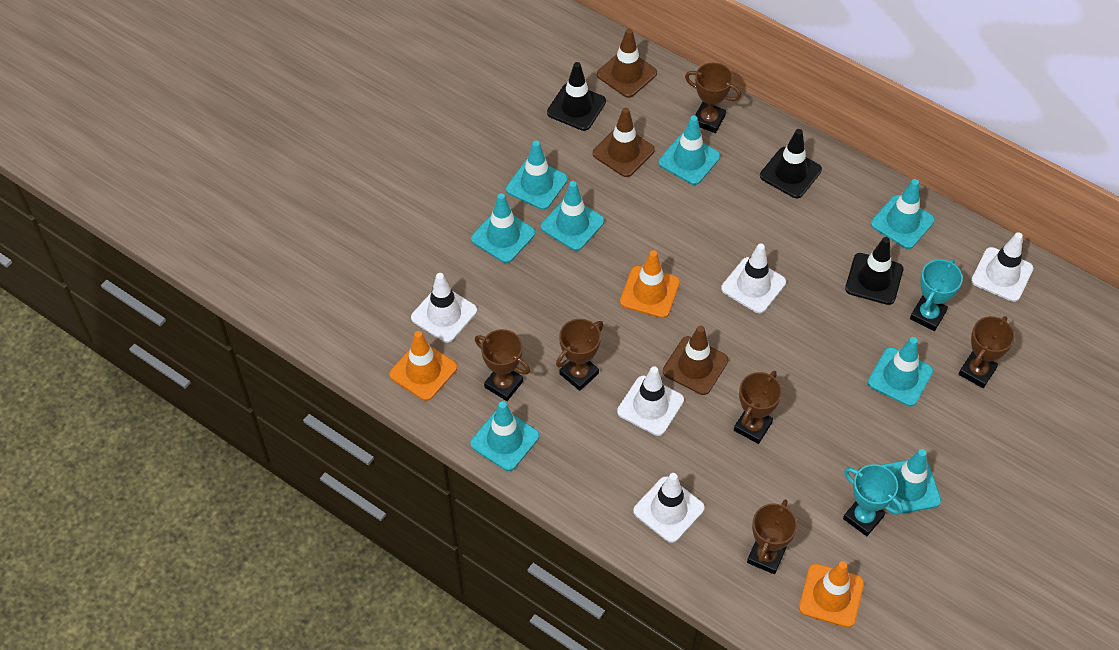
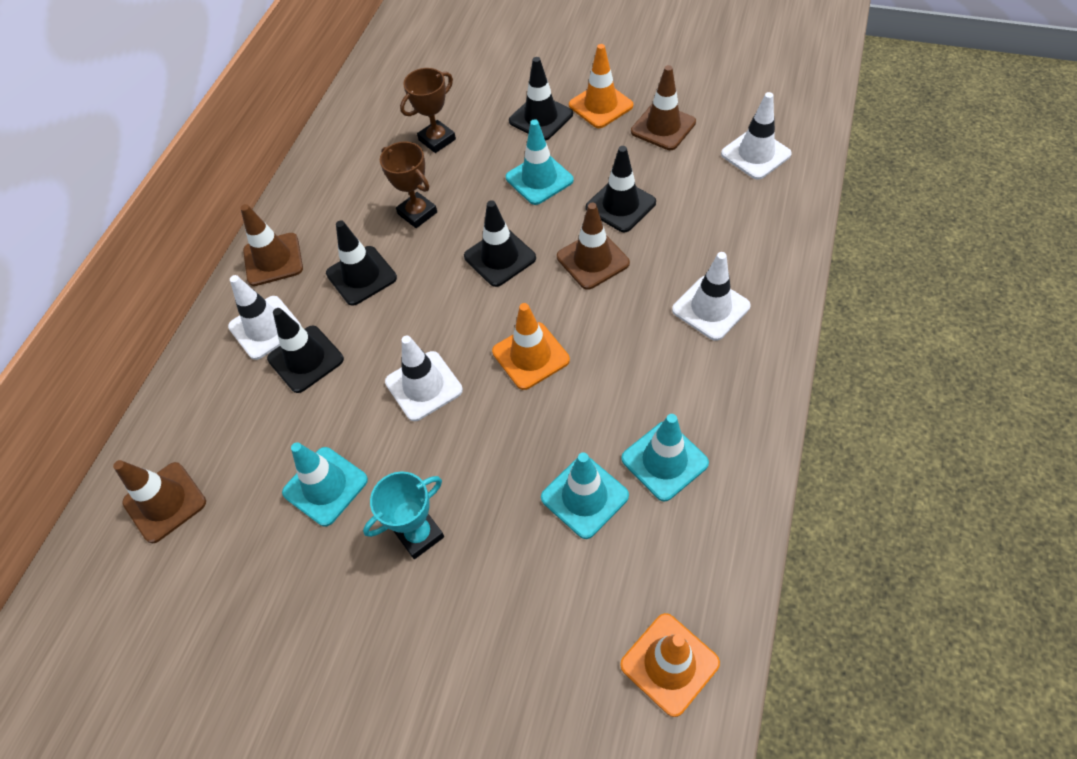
black traffic cone: 3 -> 5
brown traffic cone: 3 -> 4
brown trophy: 6 -> 2
turquoise traffic cone: 8 -> 4
turquoise trophy: 2 -> 1
white traffic cone: 5 -> 4

